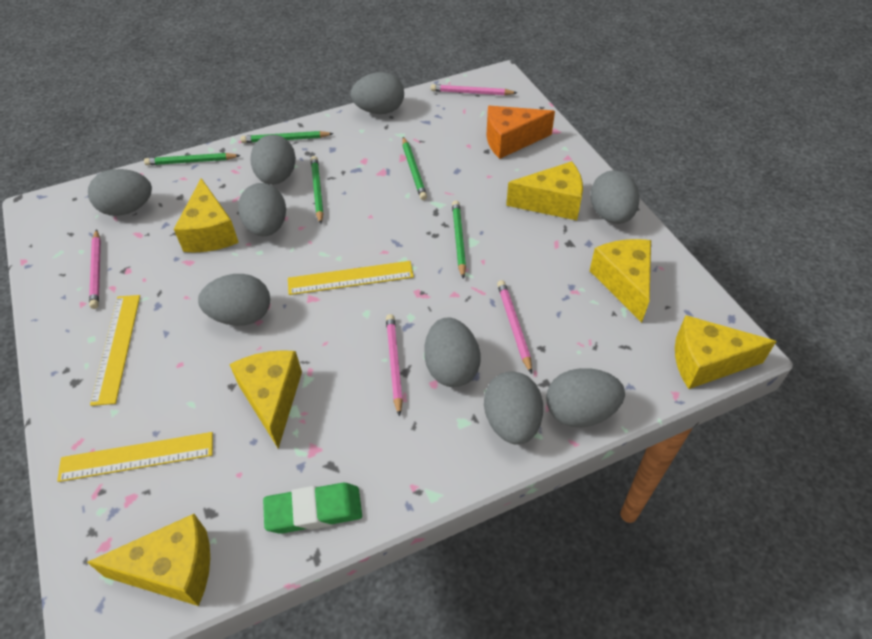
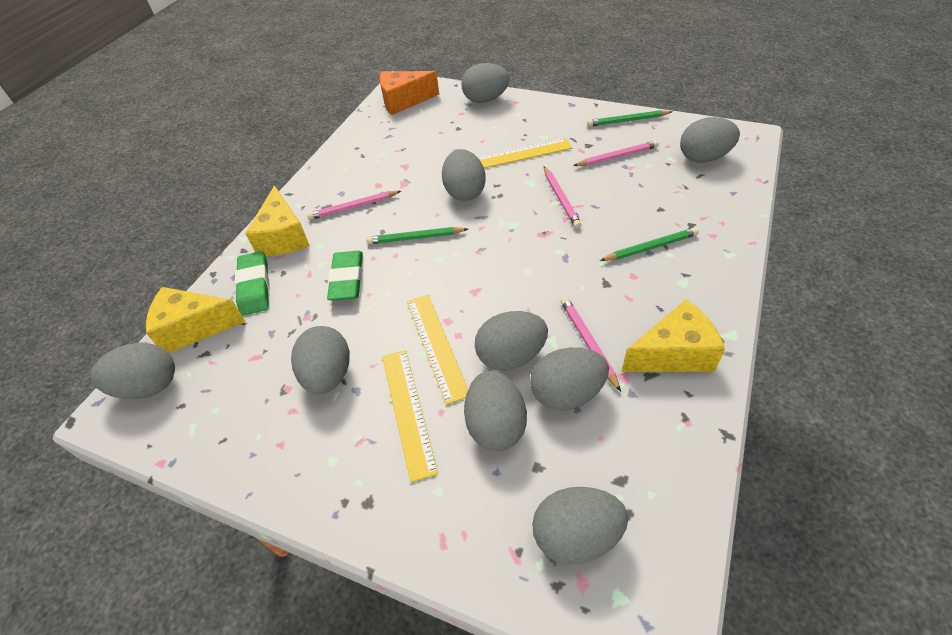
green eraser: 1 -> 2
green pencil: 5 -> 3
yellow cheese: 6 -> 3

